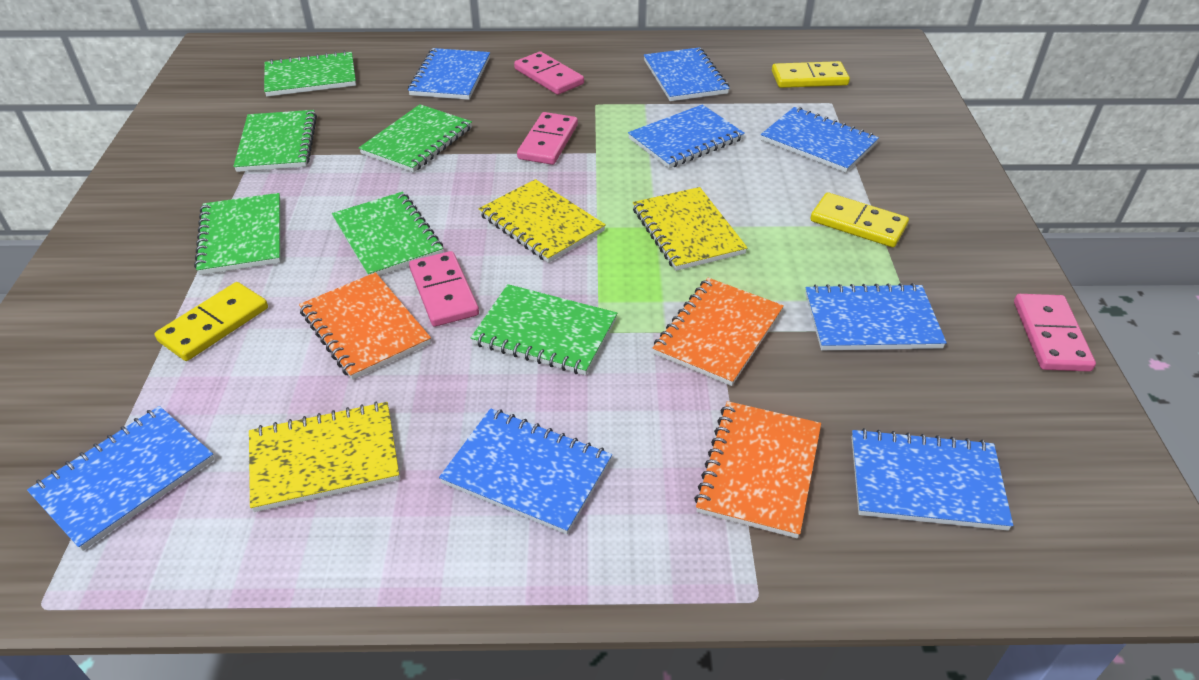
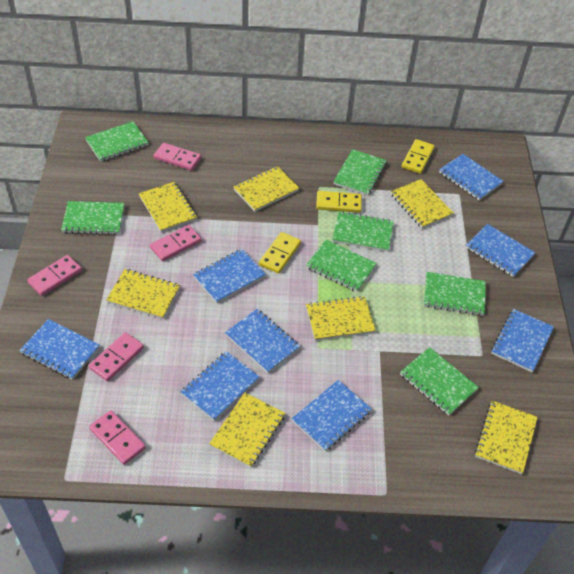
green notebook: 6 -> 7
orange notebook: 3 -> 0
pink domino: 4 -> 5
yellow notebook: 3 -> 7

